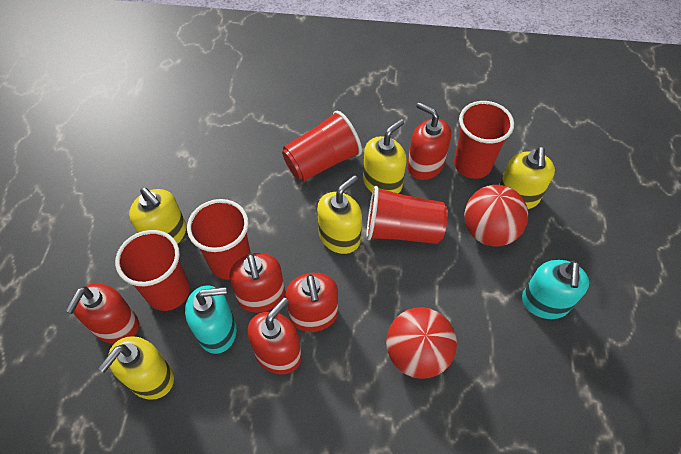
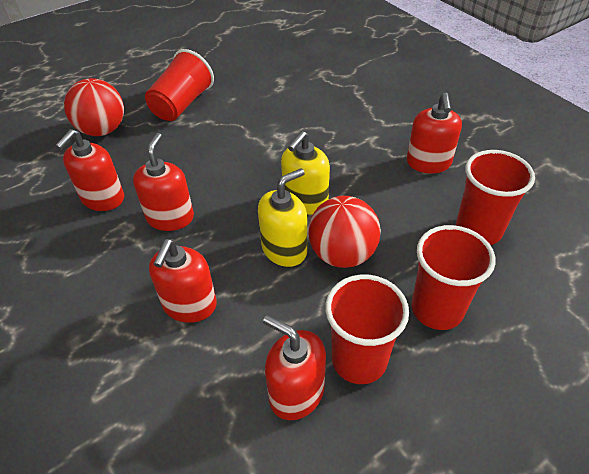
red cup: 5 -> 4
turquoise soap dispenser: 2 -> 0
yellow soap dispenser: 5 -> 2

